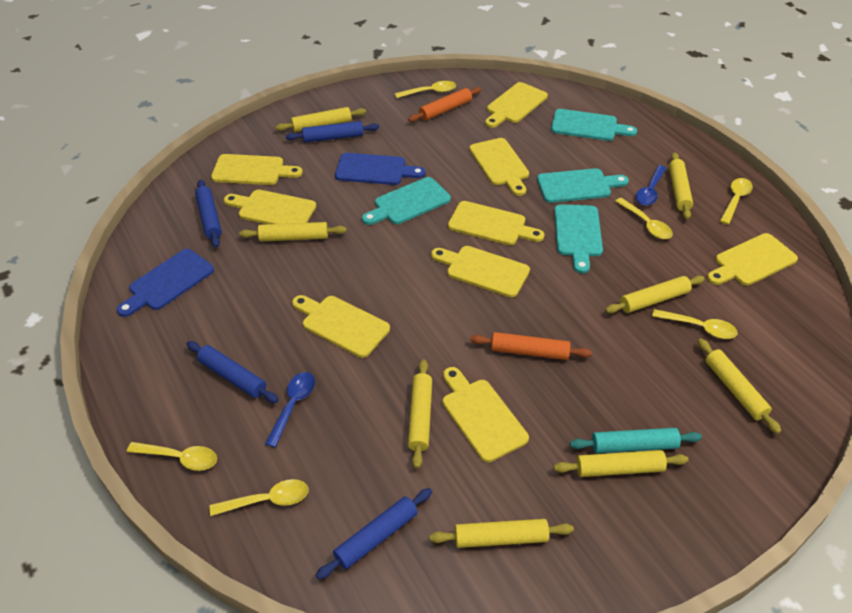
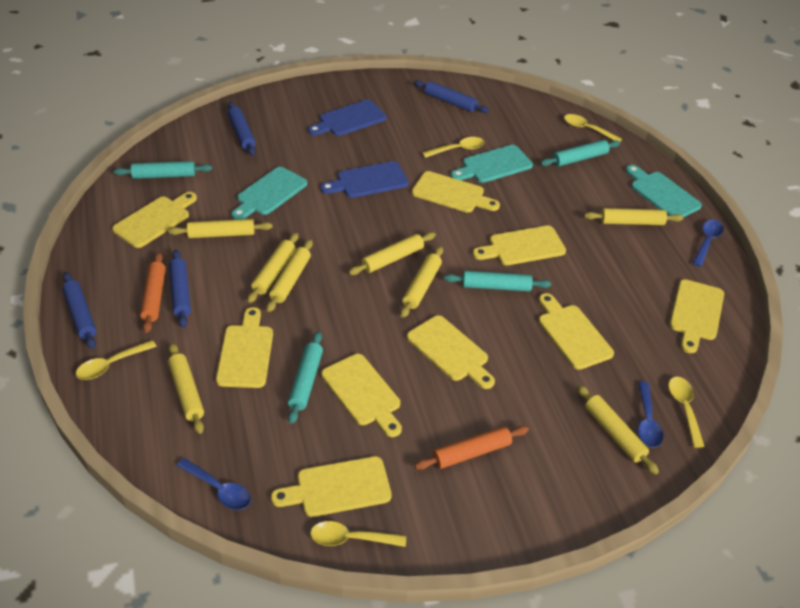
blue spoon: 2 -> 3
turquoise cutting board: 4 -> 3
turquoise rolling pin: 1 -> 4
yellow spoon: 6 -> 5

